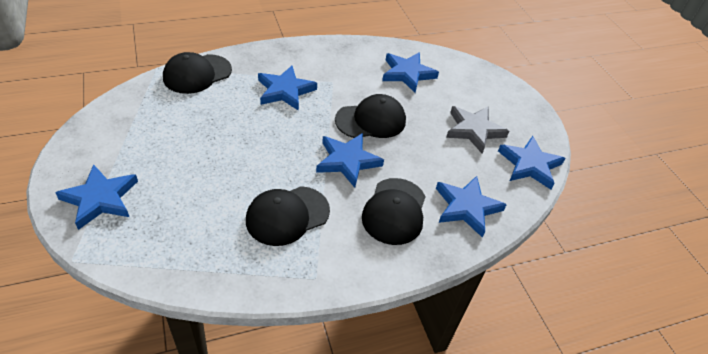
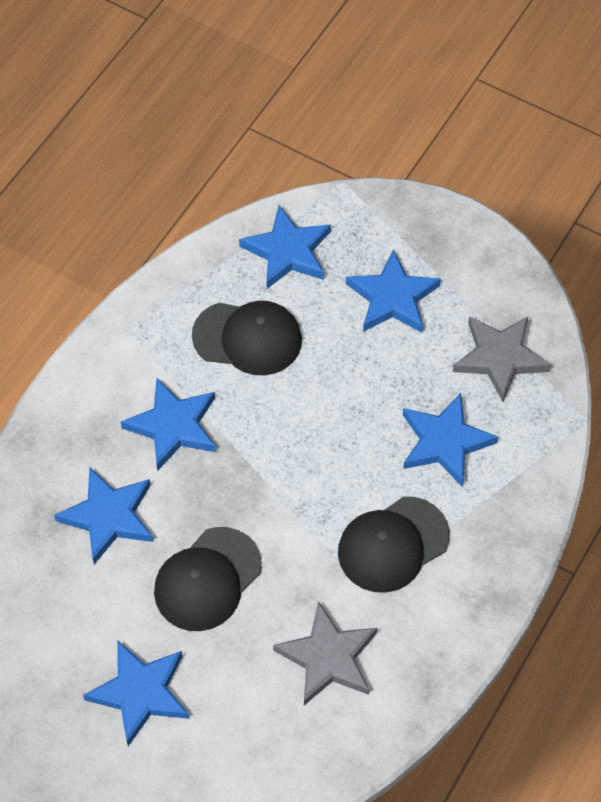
black cap: 4 -> 3
grey star: 1 -> 2

